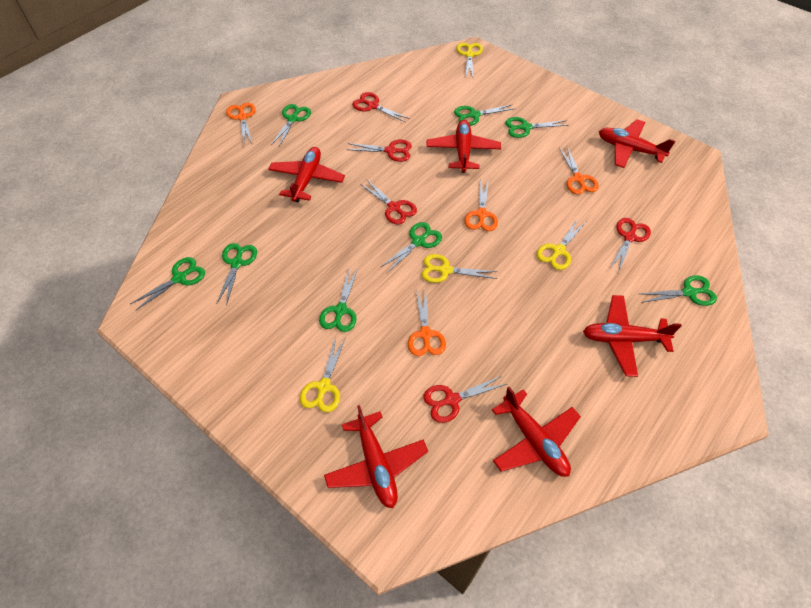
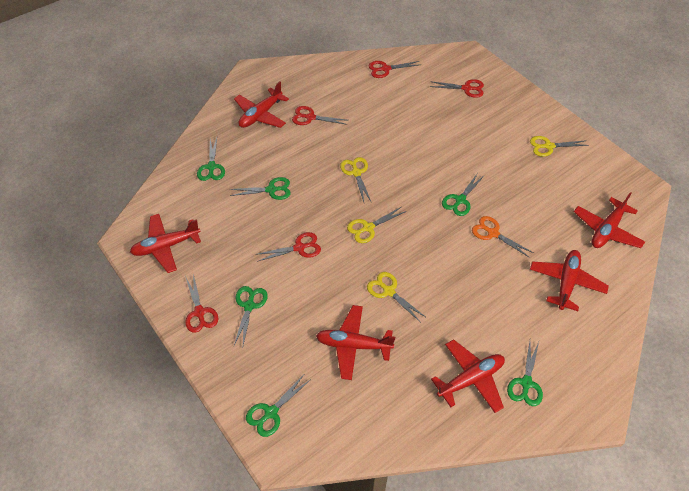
green scissors: 8 -> 6
orange scissors: 4 -> 1

